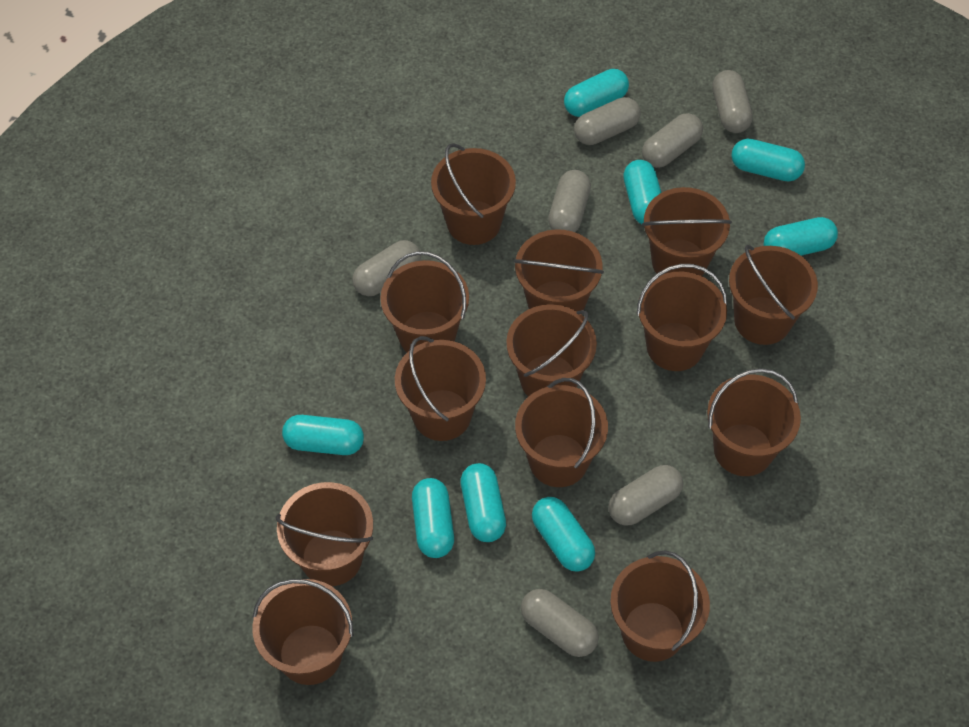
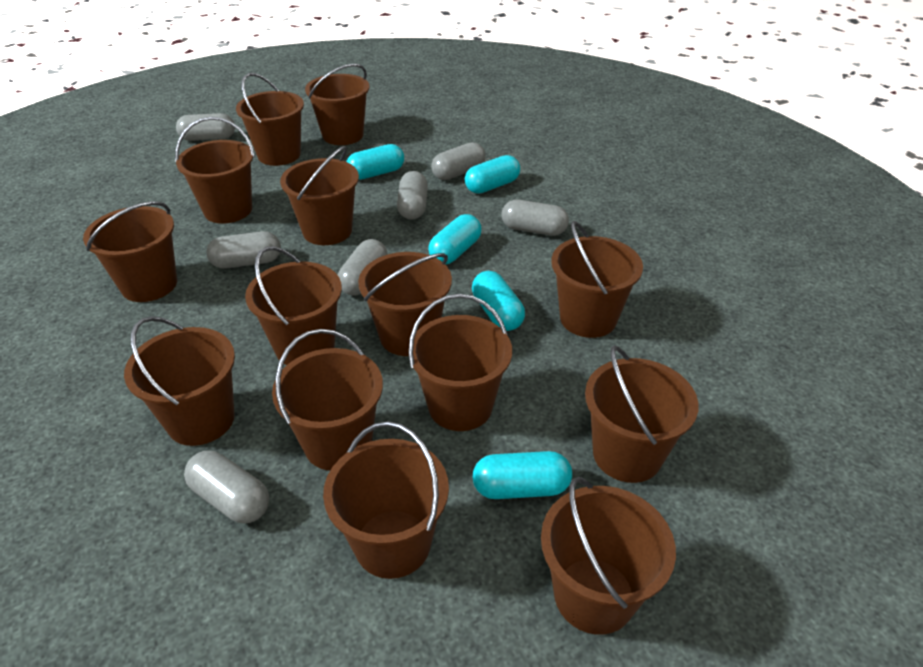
brown bucket: 13 -> 14
turquoise capsule: 8 -> 5

